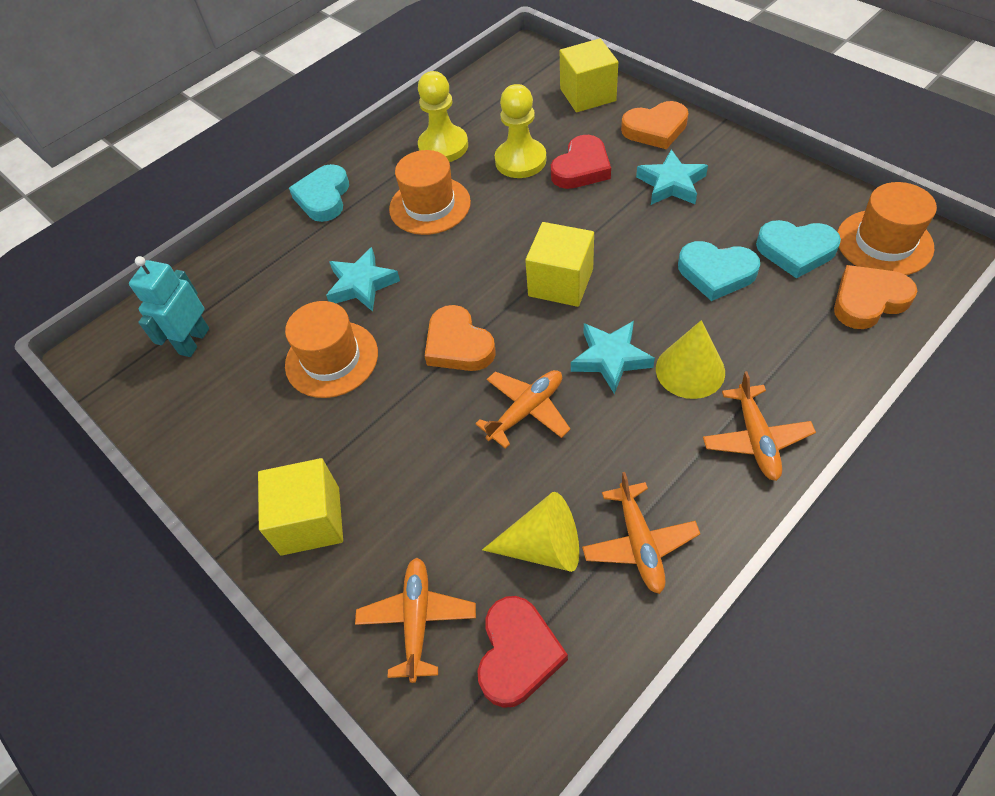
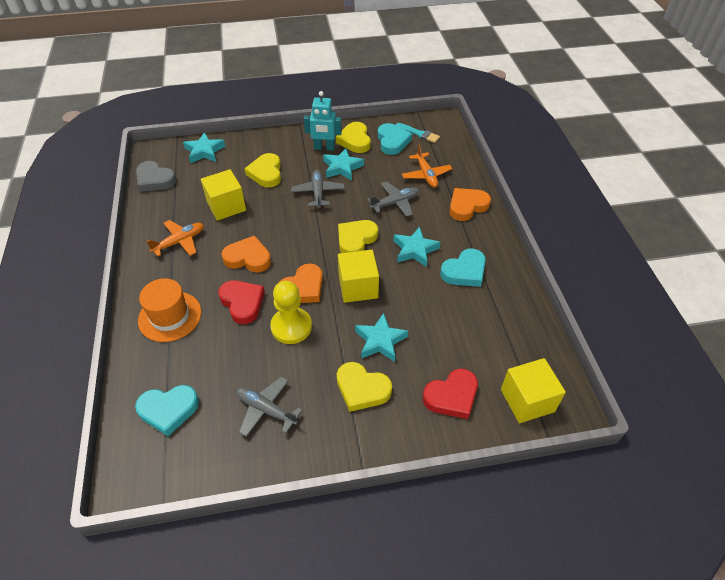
grey heart: 0 -> 1
grey plane: 0 -> 3
orange hat: 3 -> 1
orange plane: 4 -> 2
turquoise brush: 0 -> 1
turquoise star: 3 -> 4
yellow cone: 2 -> 0
yellow heart: 0 -> 4
yellow pawn: 2 -> 1

